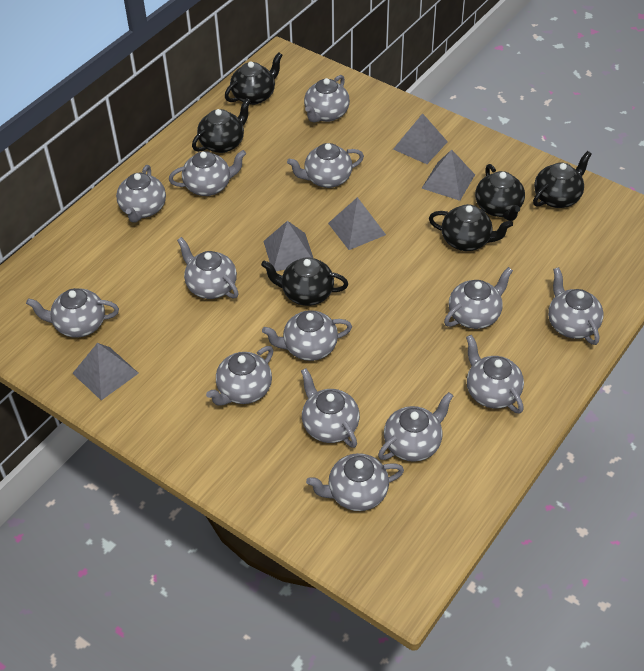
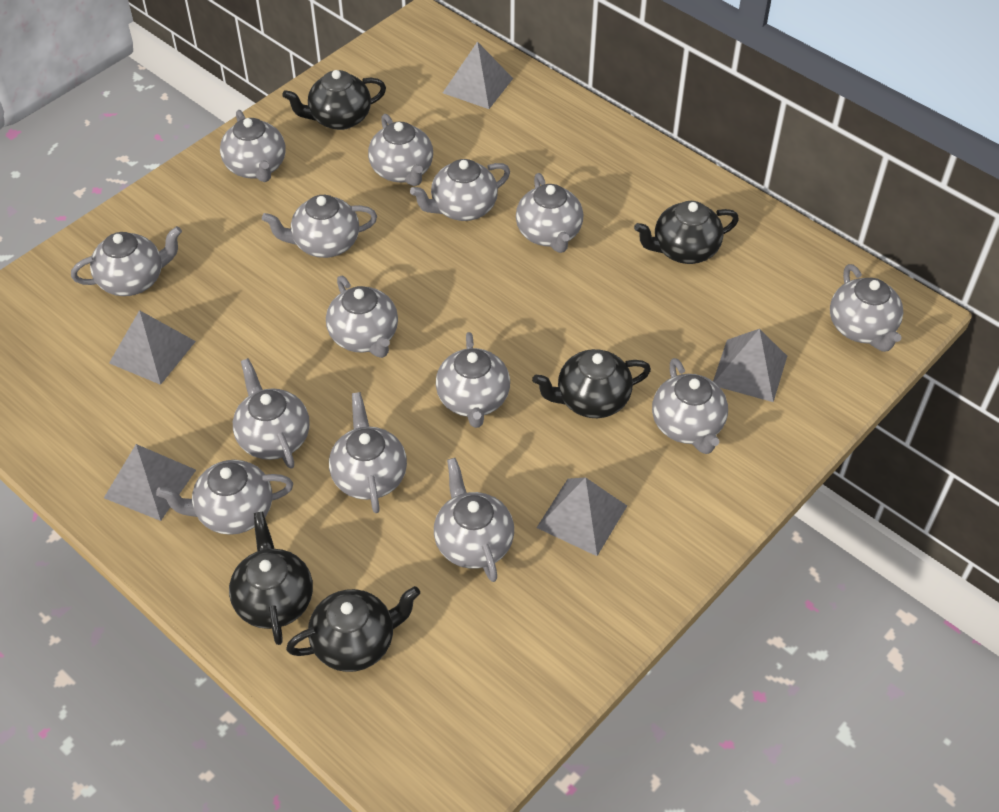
black teapot: 6 -> 5

